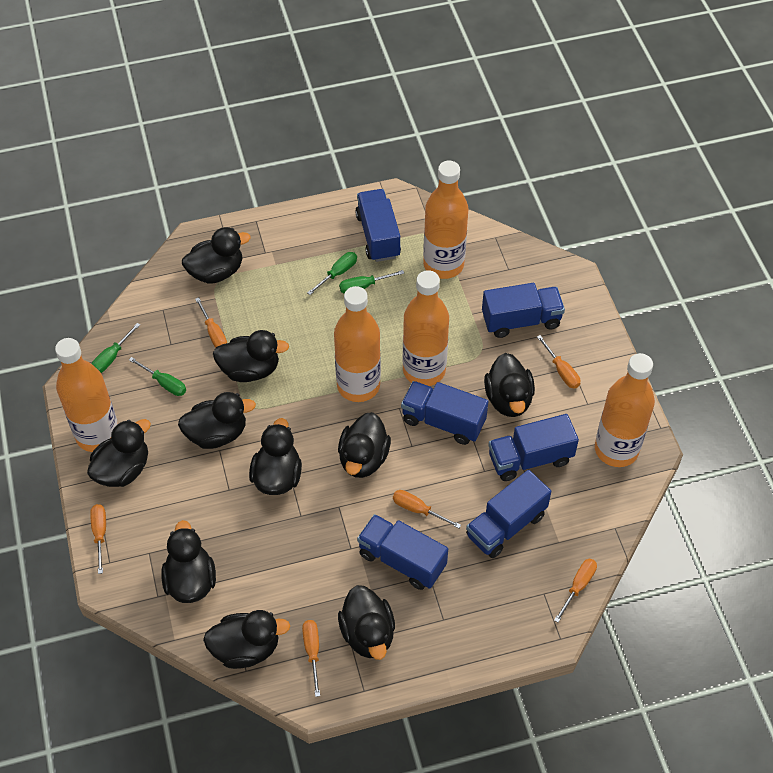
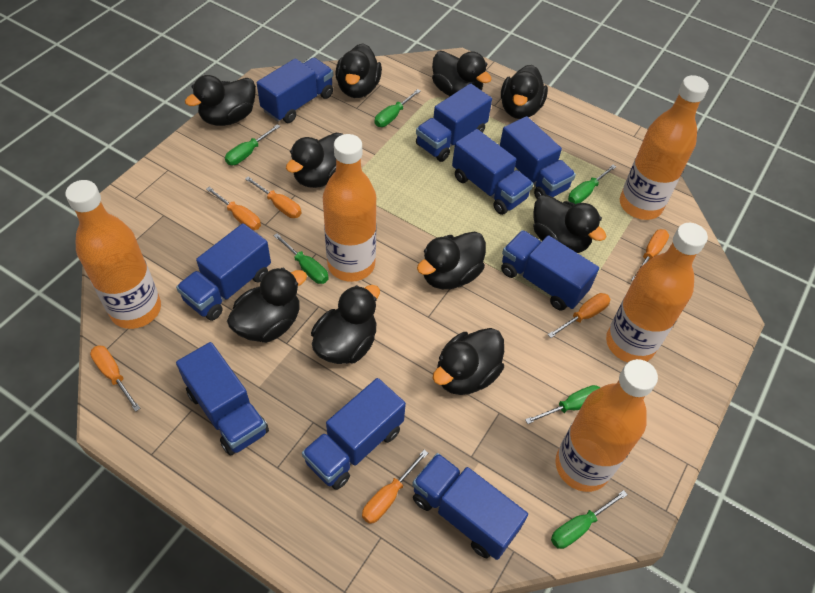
blue truck: 6 -> 9
green screwdriver: 4 -> 6

